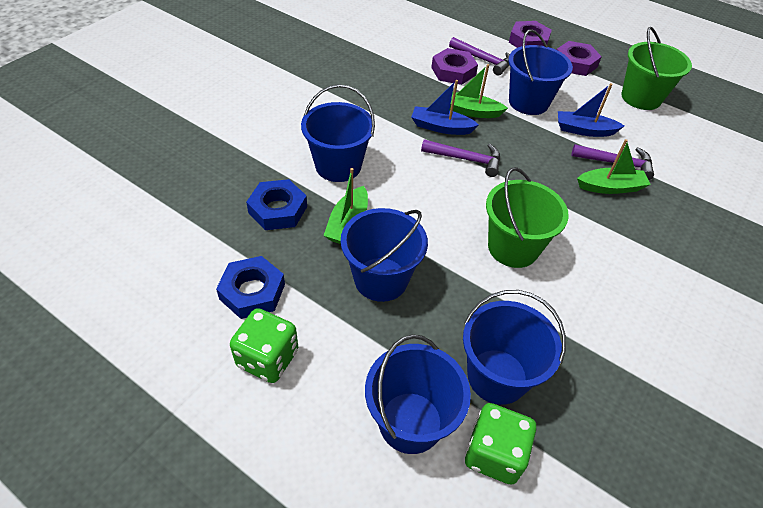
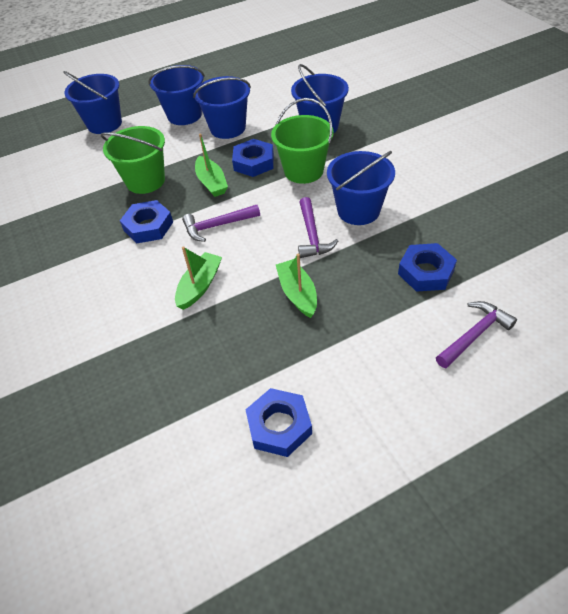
blue boat: 2 -> 0
blue nut: 2 -> 4
green dice: 2 -> 0
purple nut: 3 -> 0

